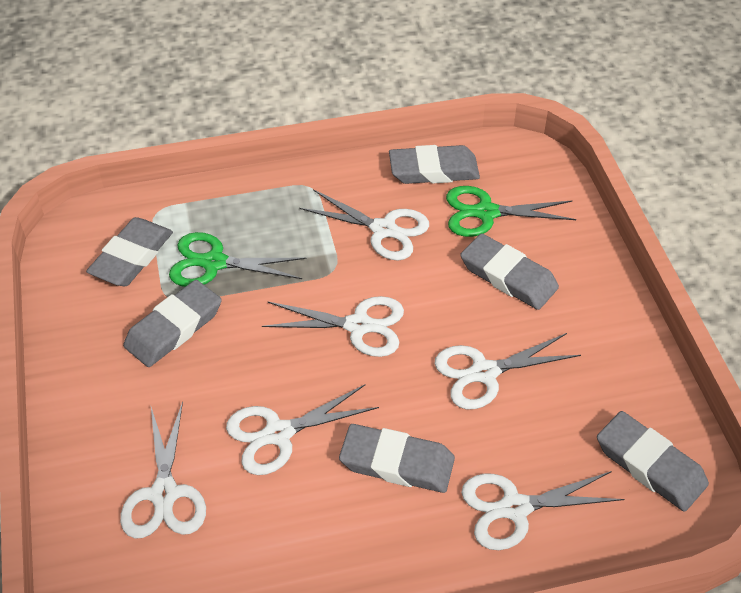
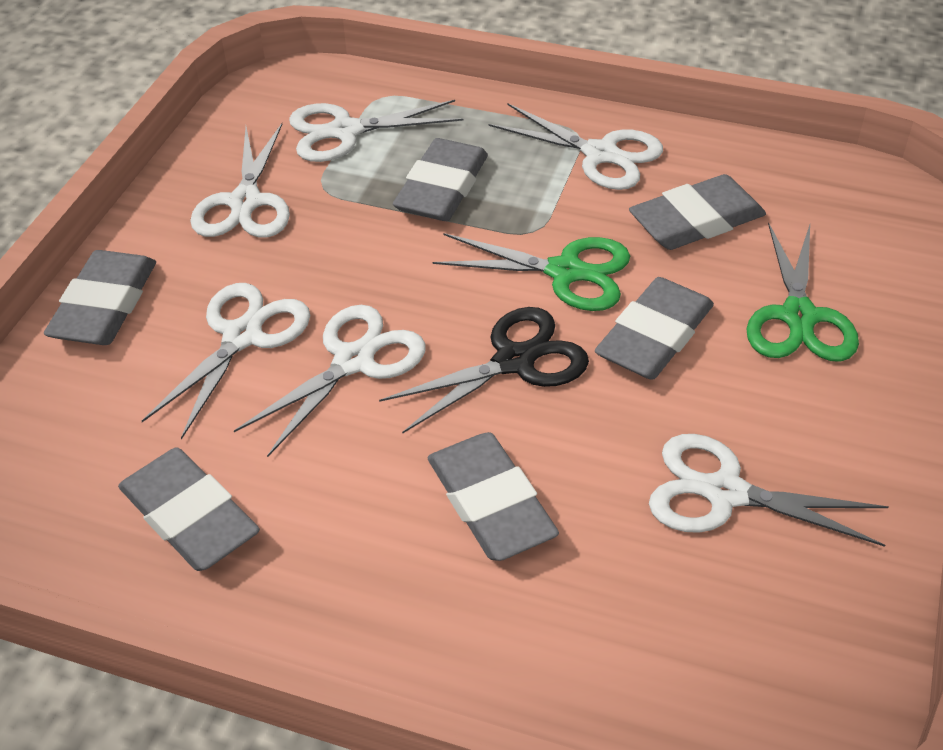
black scissors: 0 -> 1

